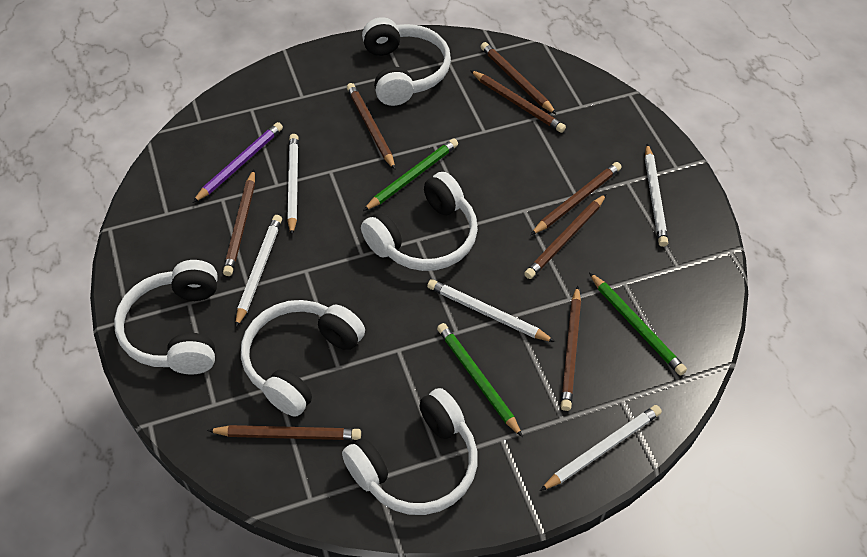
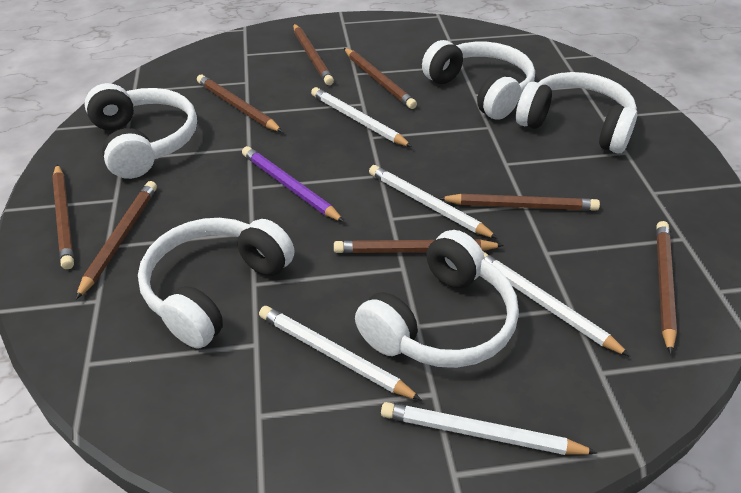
green pencil: 3 -> 0

